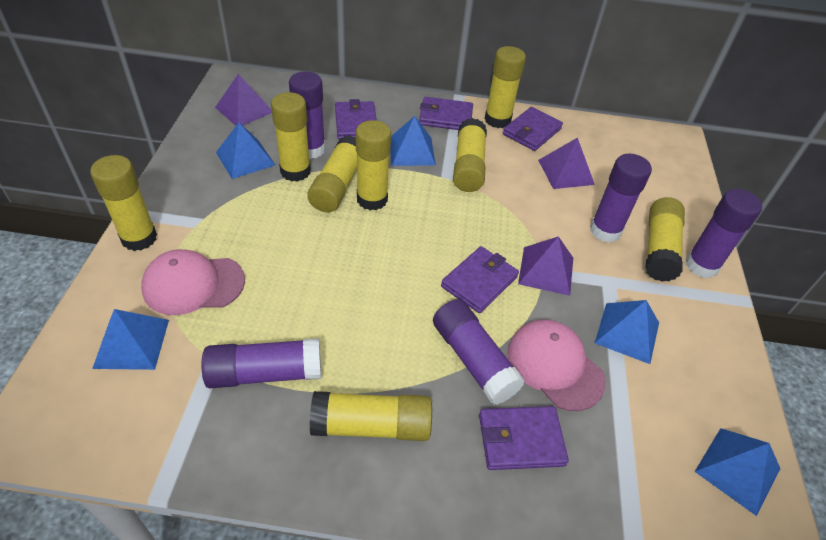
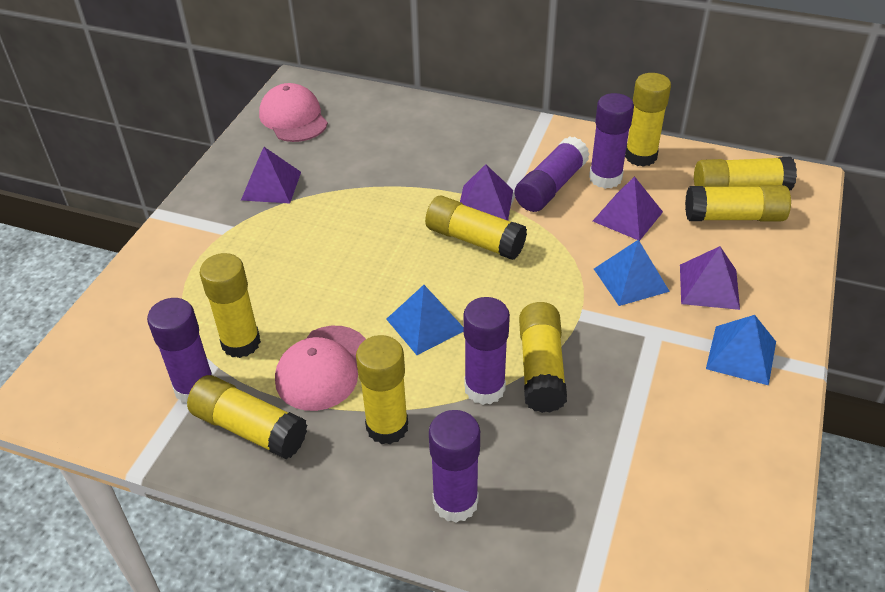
blue pyramid: 5 -> 3
purple pyramid: 3 -> 4
purple wallet: 5 -> 0

